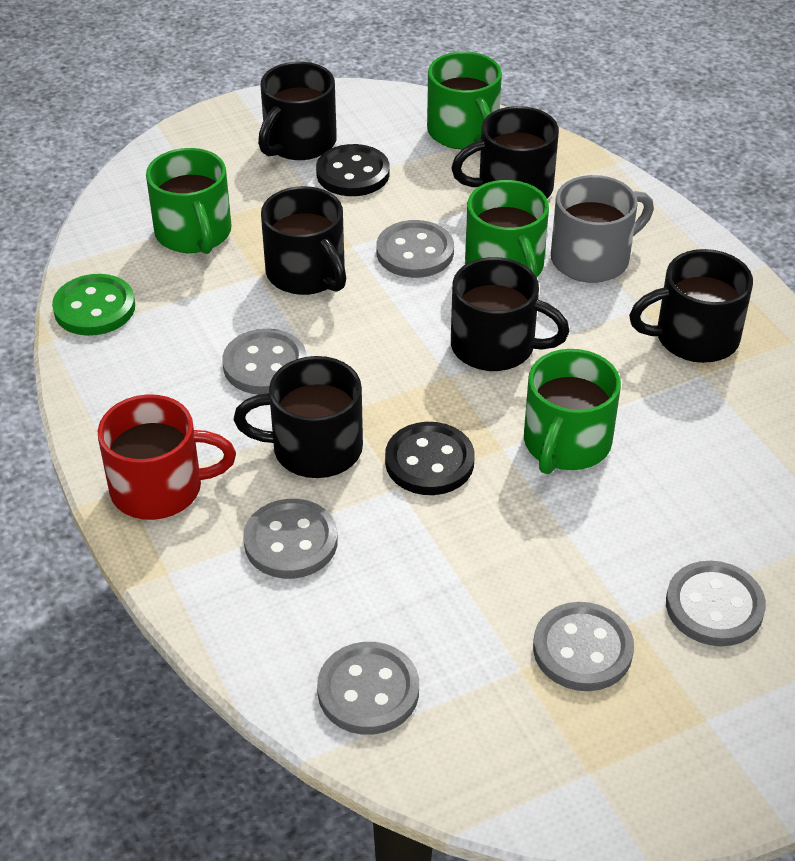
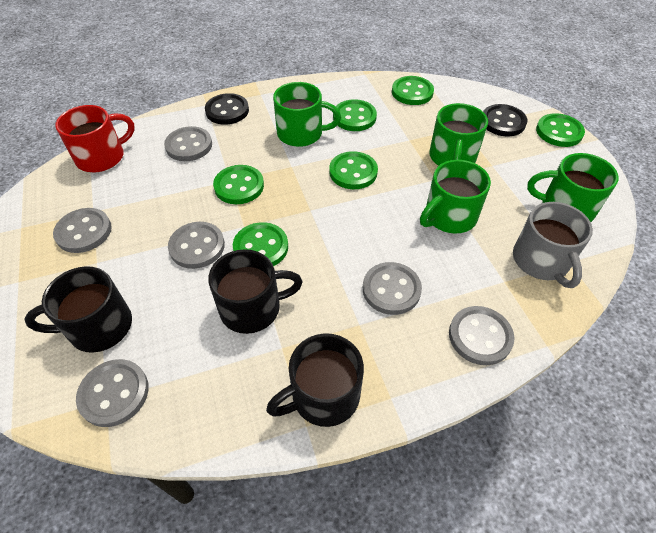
black mug: 6 -> 3
green button: 1 -> 6

